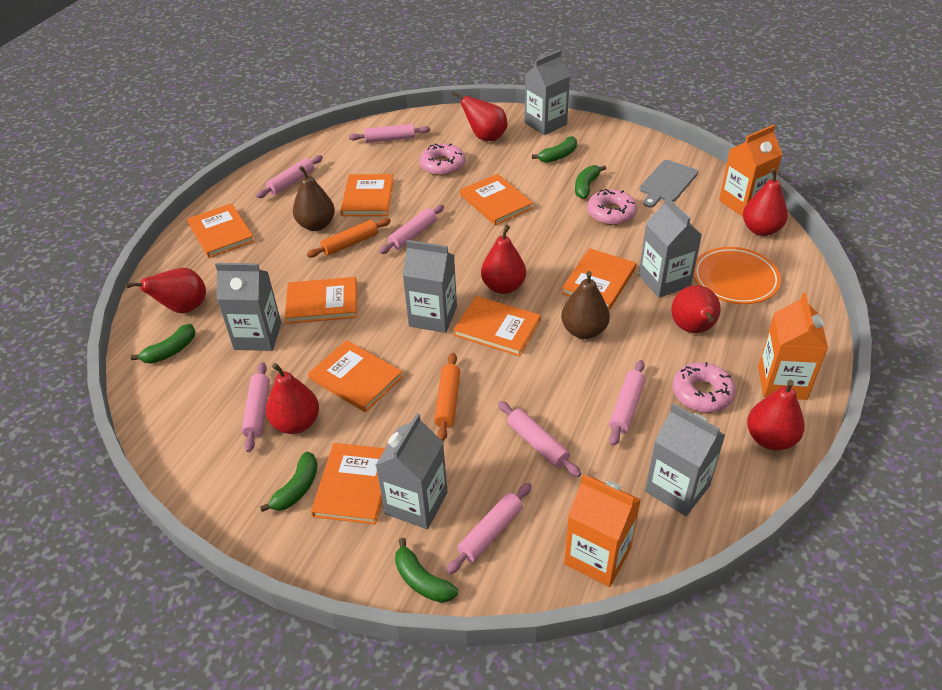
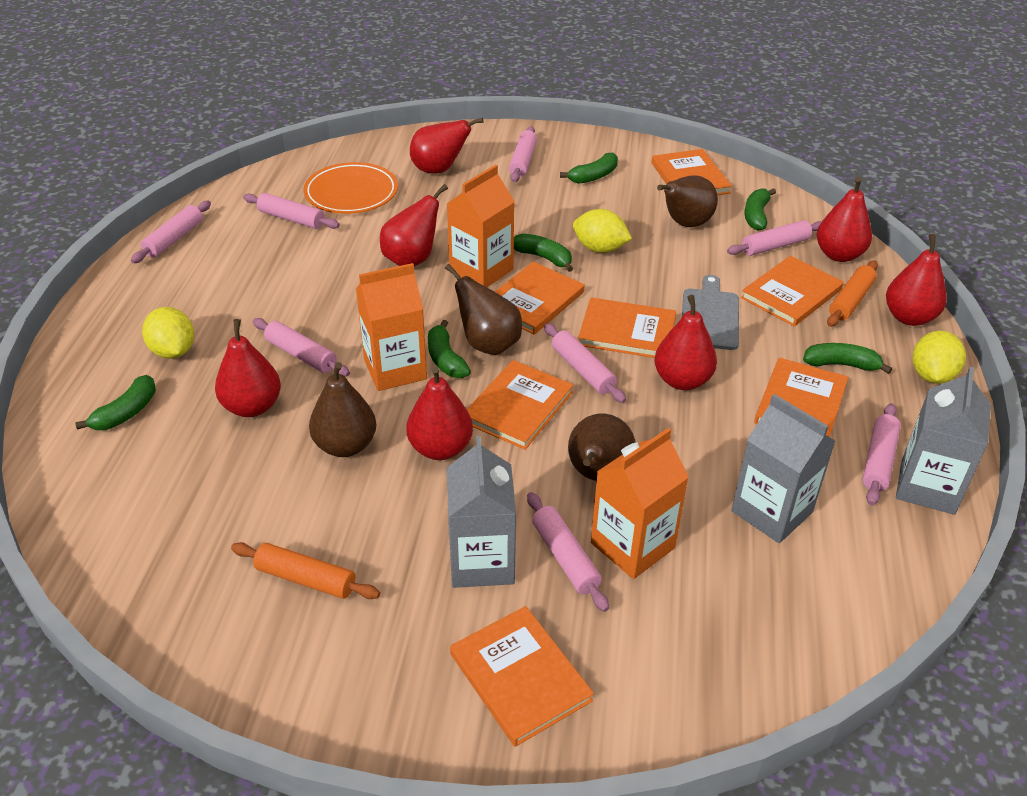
brown pear: 2 -> 4
green banana: 5 -> 6
grey carton: 6 -> 3
orange book: 8 -> 7
pink donut: 3 -> 0
pink rolling pin: 7 -> 8
yellow lemon: 0 -> 3

